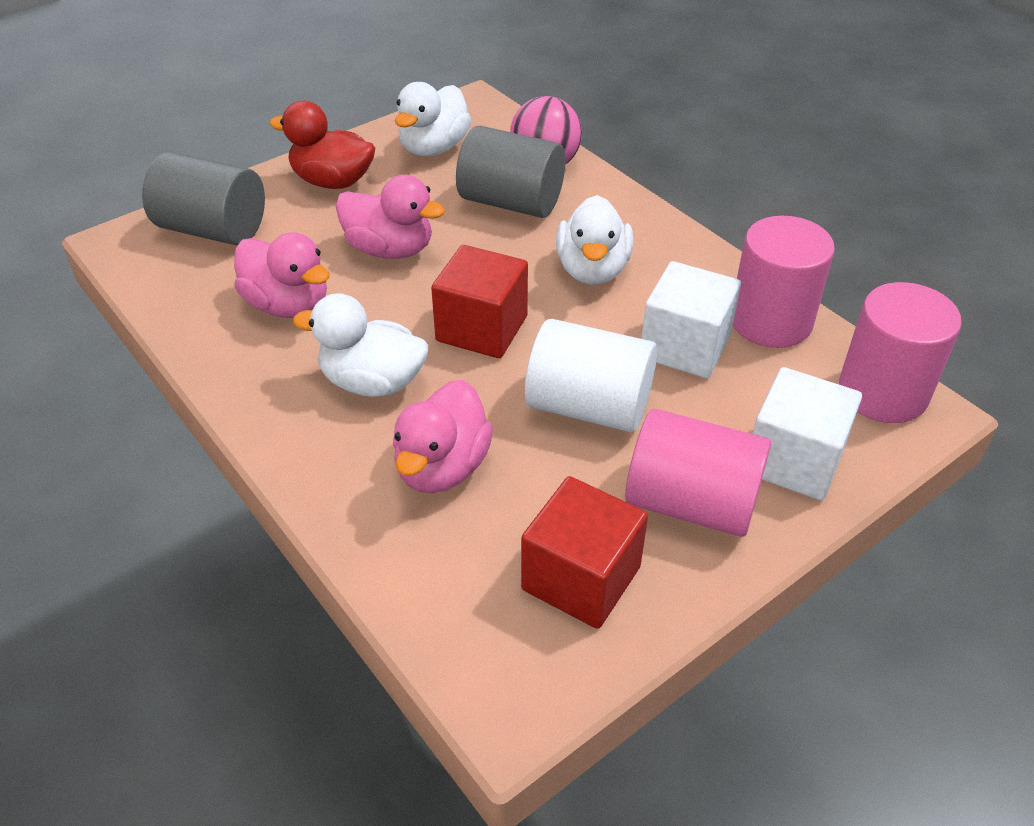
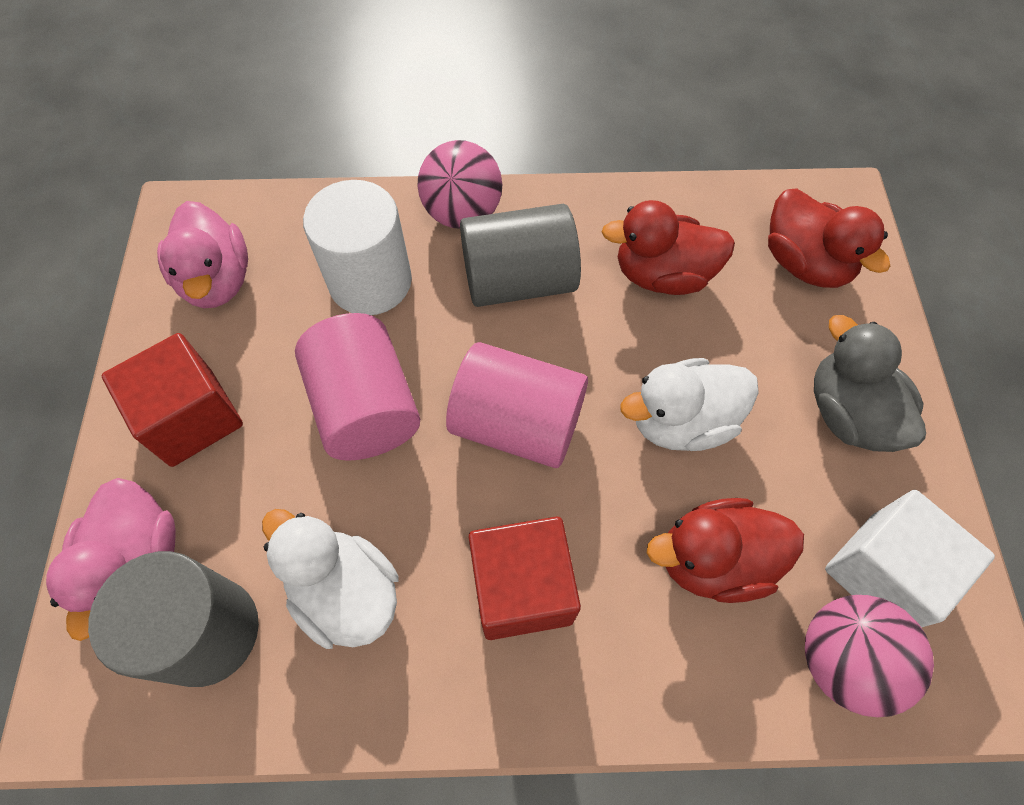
grey duck: 0 -> 1
pink ball: 1 -> 2
pink cylinder: 3 -> 2
pink duck: 3 -> 2
red duck: 1 -> 3
white cube: 2 -> 1
white duck: 3 -> 2

